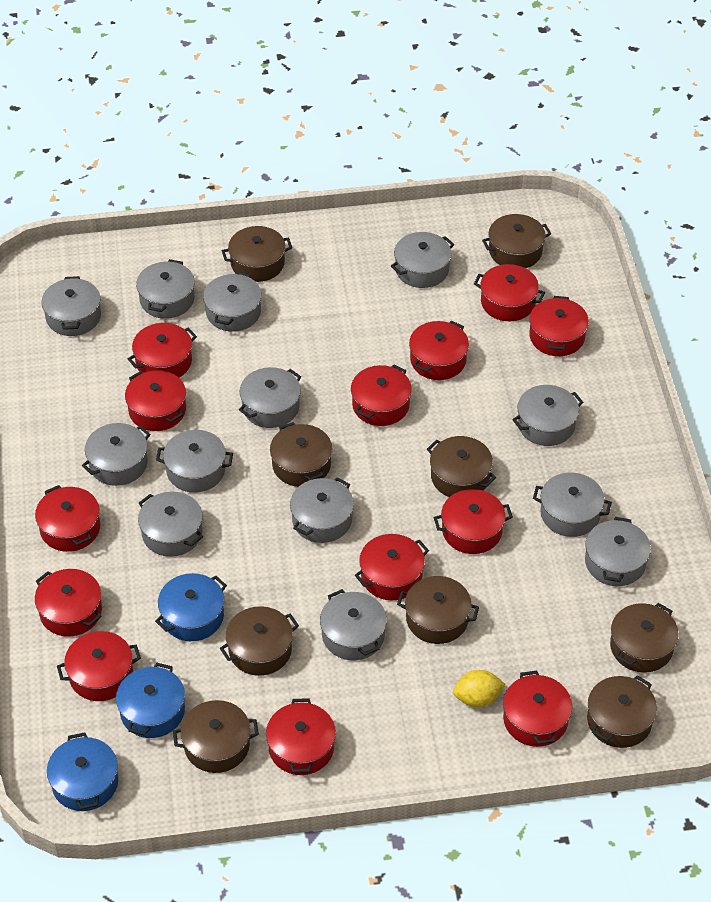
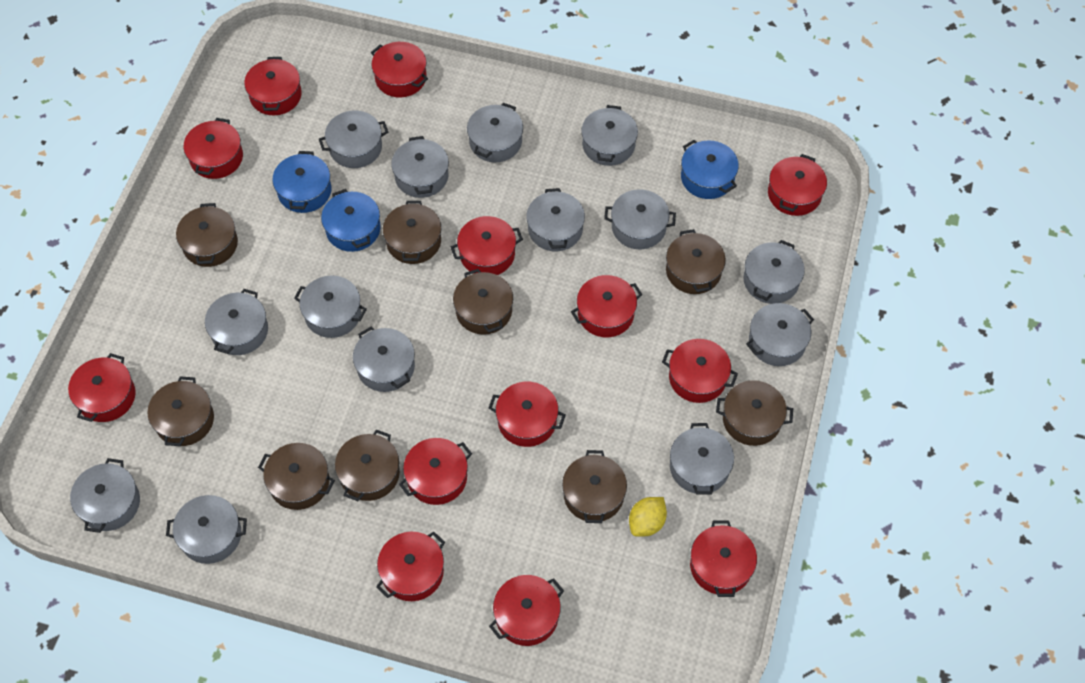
grey pot: 13 -> 14

